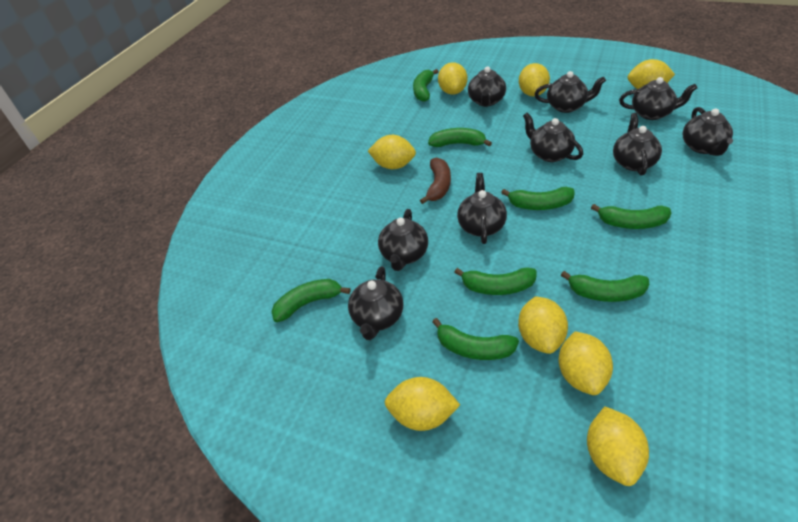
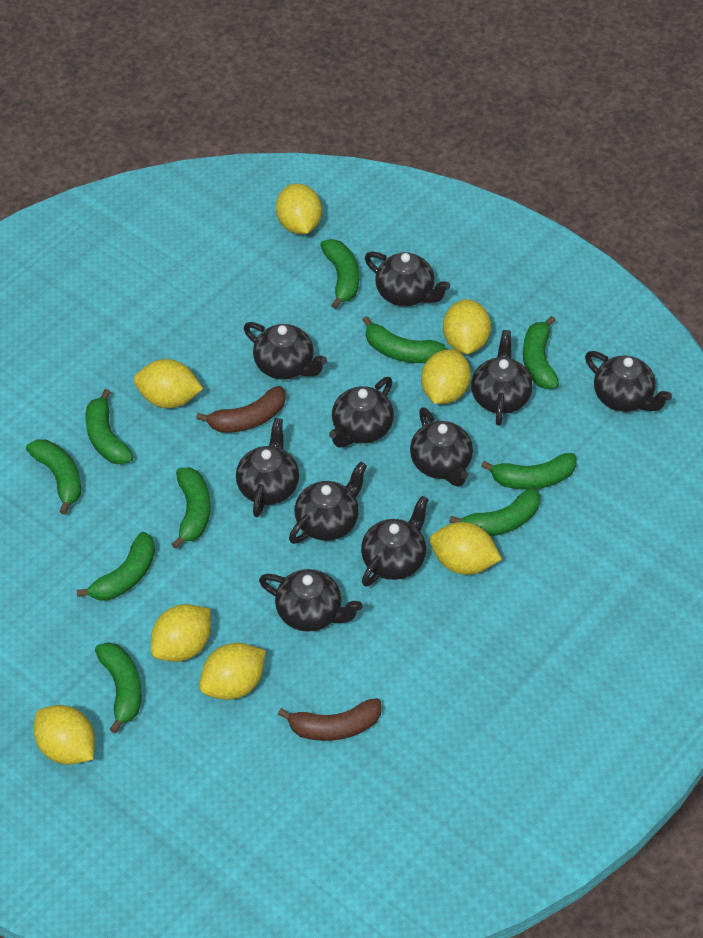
black teapot: 9 -> 10
brown banana: 1 -> 2
green banana: 8 -> 10

